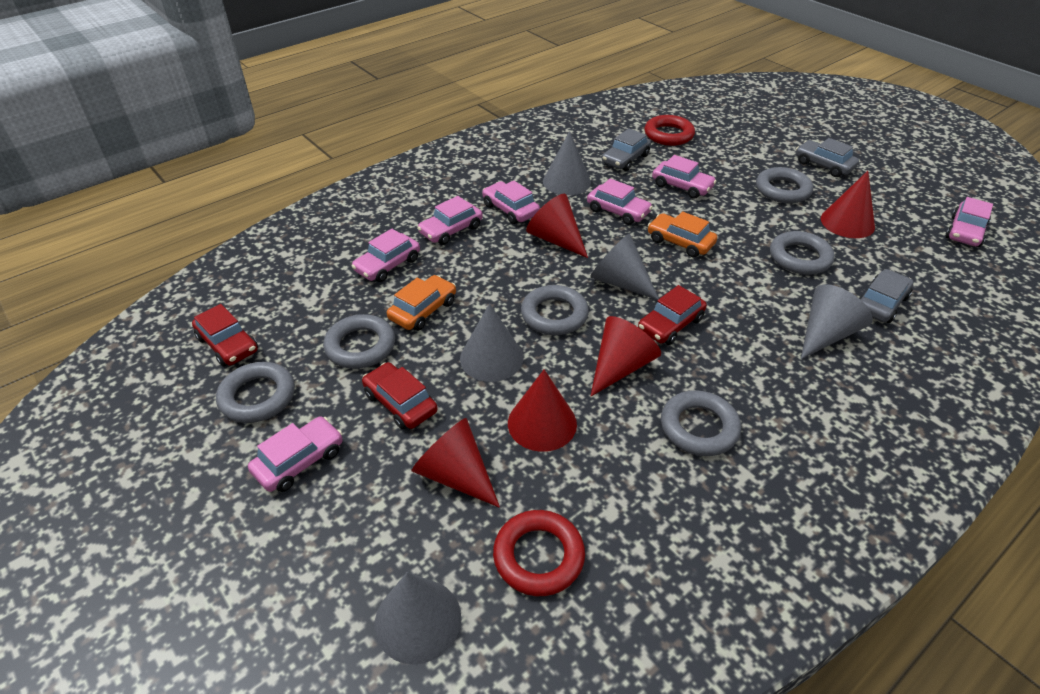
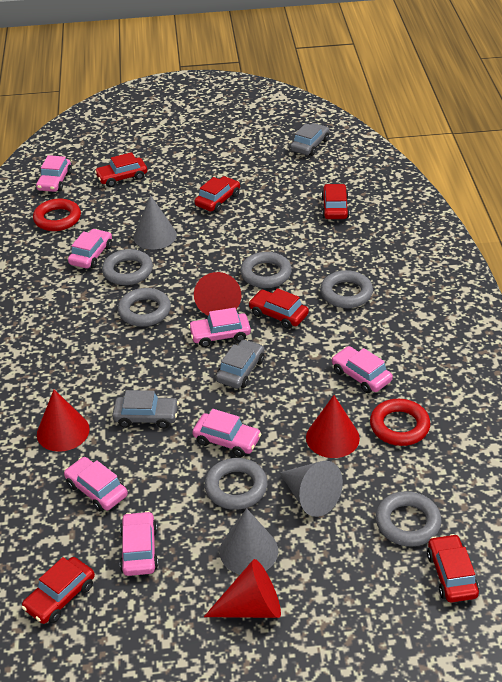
grey cone: 5 -> 3
orange car: 2 -> 0
red car: 3 -> 6
red cone: 5 -> 4

